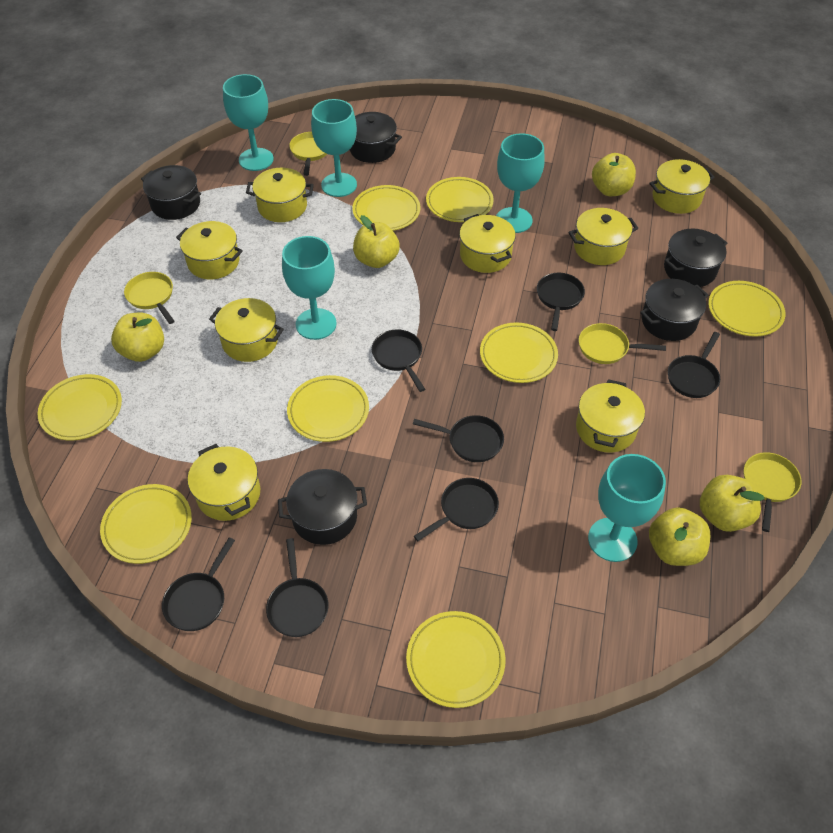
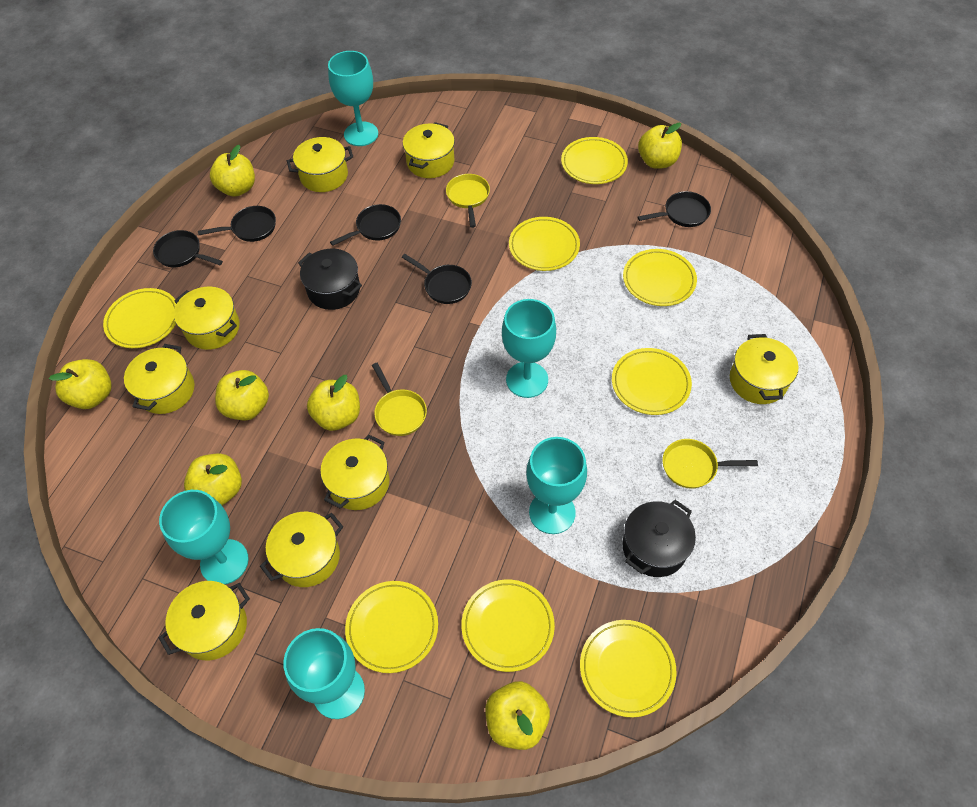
black pan: 7 -> 5
black pot: 5 -> 2
yellow apple: 5 -> 7
yellow pan: 4 -> 3

